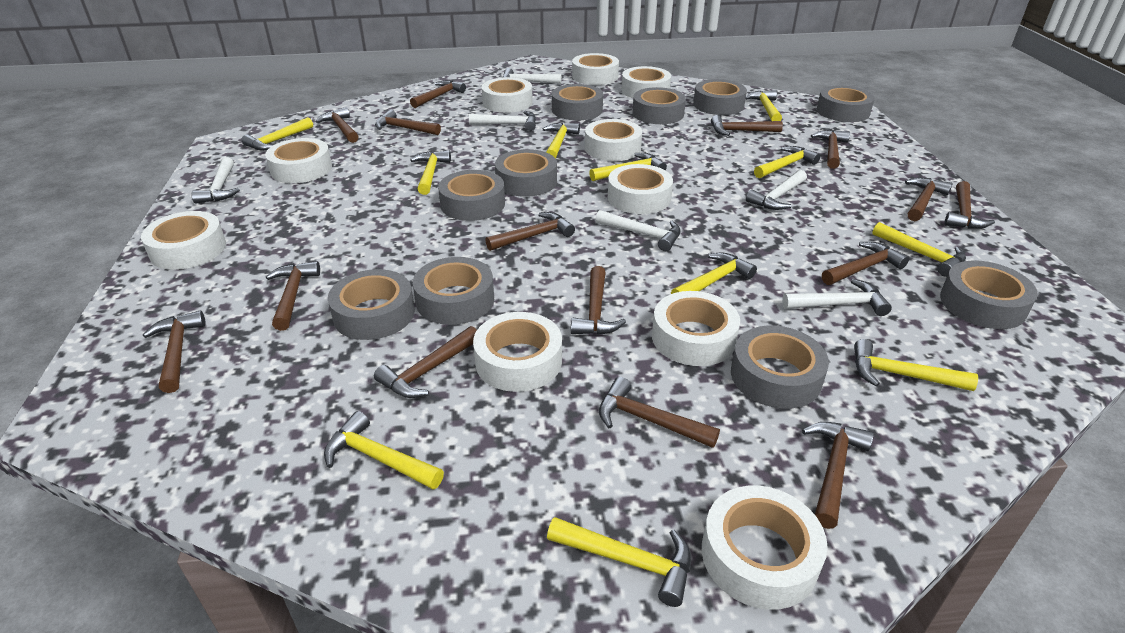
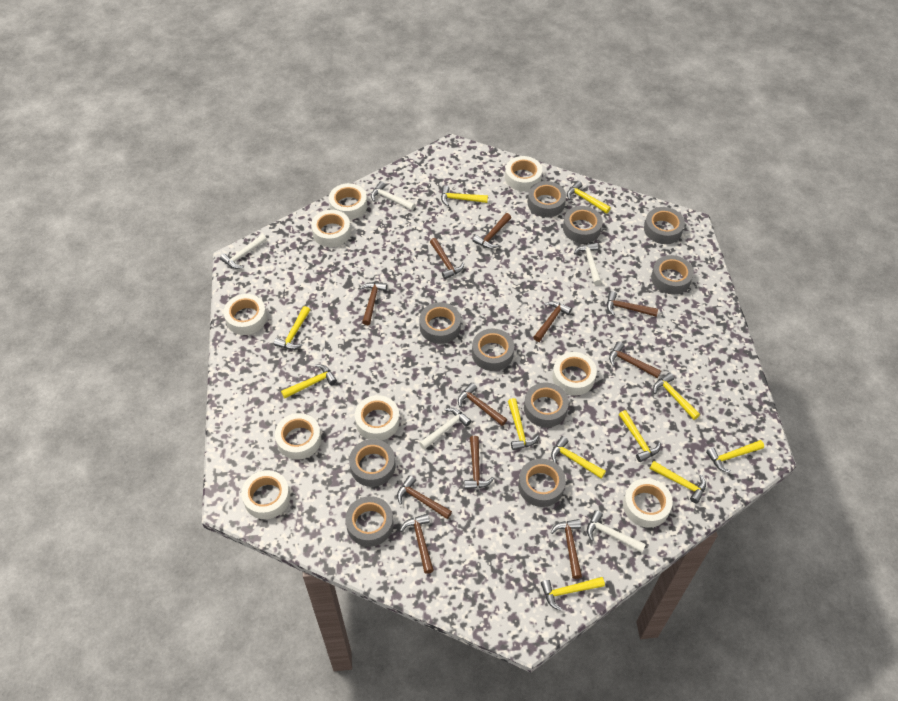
brown hammer: 15 -> 11
white hammer: 6 -> 5
white tape: 10 -> 9

